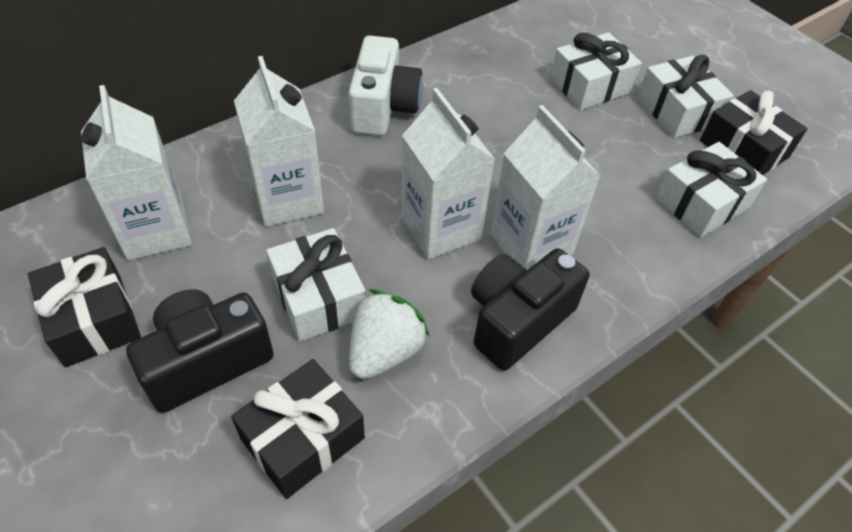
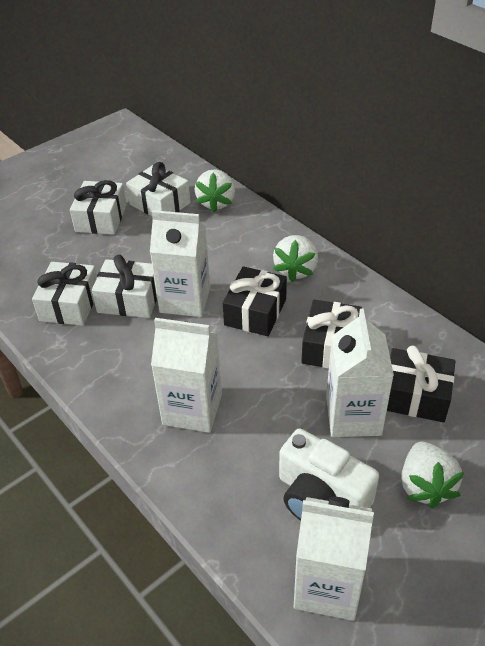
black camera: 2 -> 0
white strawberry: 1 -> 3

